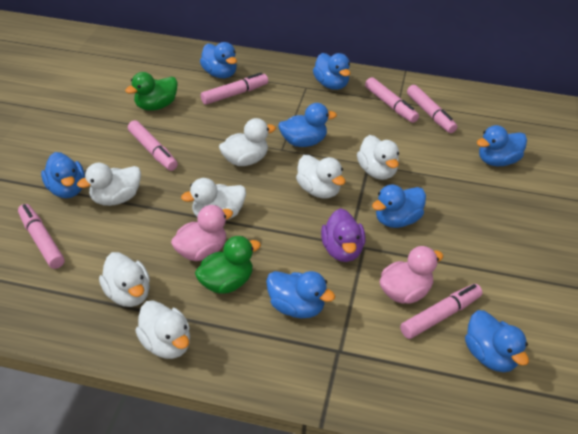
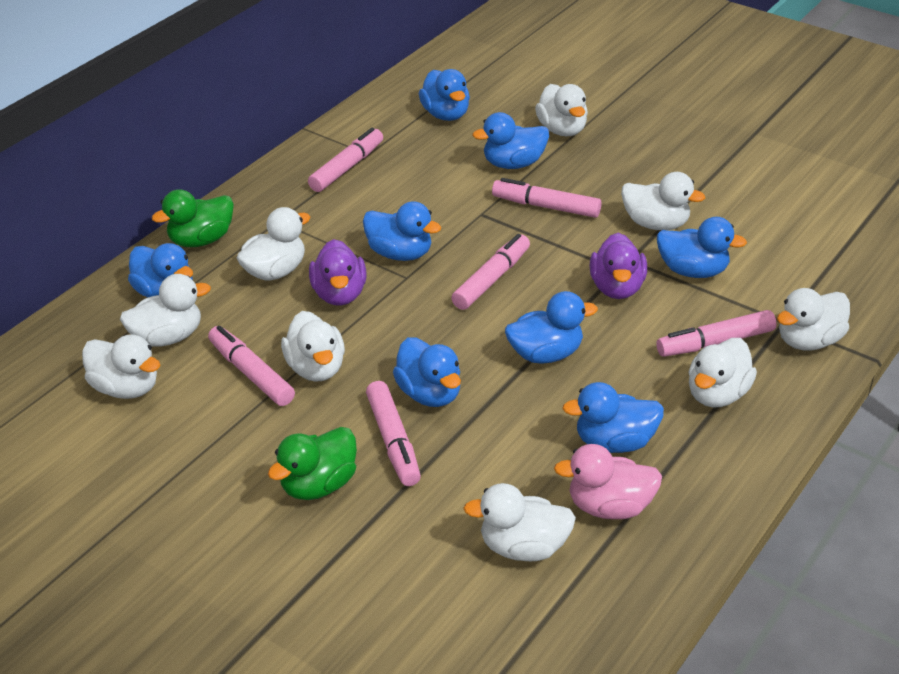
pink duck: 2 -> 1
purple duck: 1 -> 2
white duck: 7 -> 9

